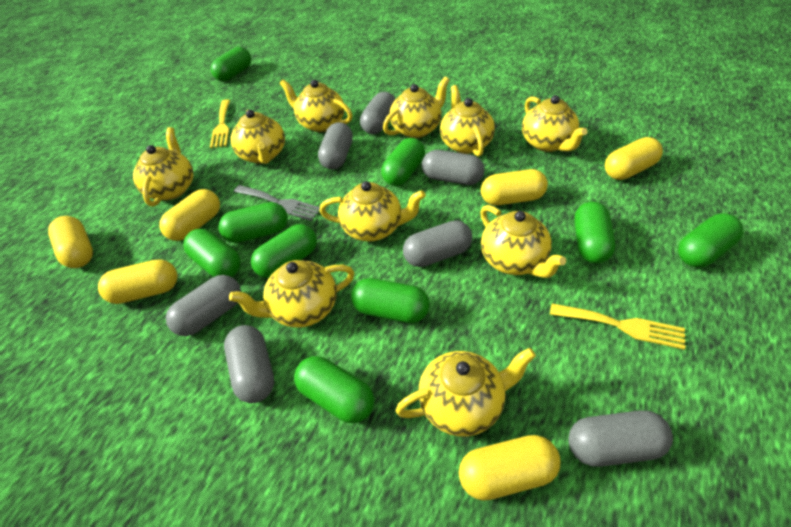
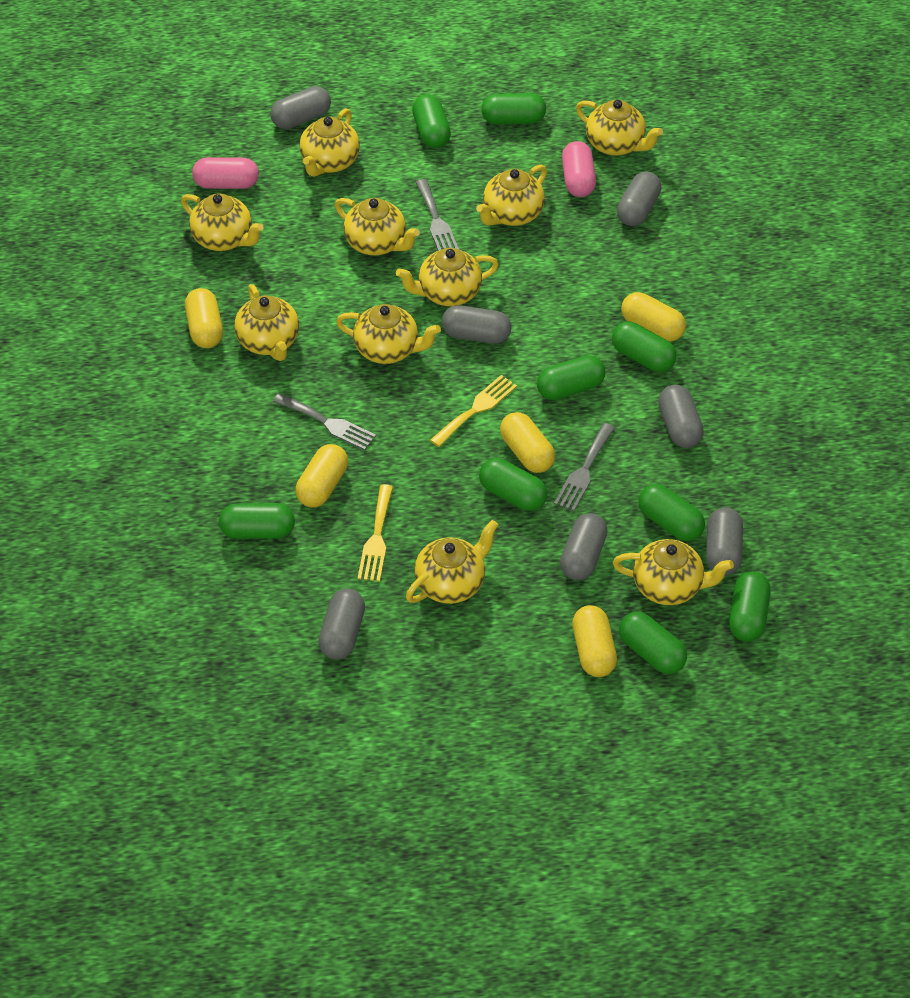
grey fork: 1 -> 3
pink capsule: 0 -> 2
yellow capsule: 6 -> 5

